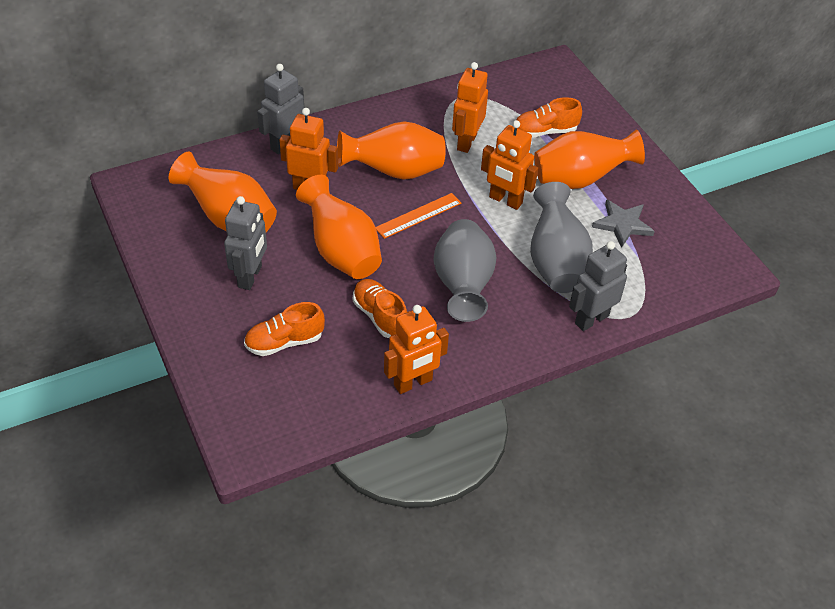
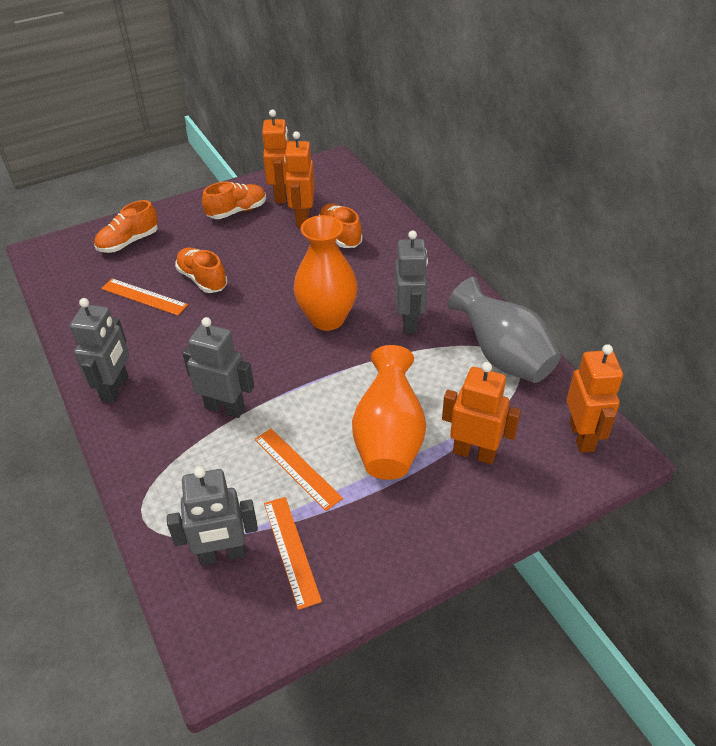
grey robot: 3 -> 4
grey star: 1 -> 0
grey vase: 2 -> 1
orange ruler: 1 -> 3
orange shoe: 3 -> 4
orange vase: 4 -> 2

